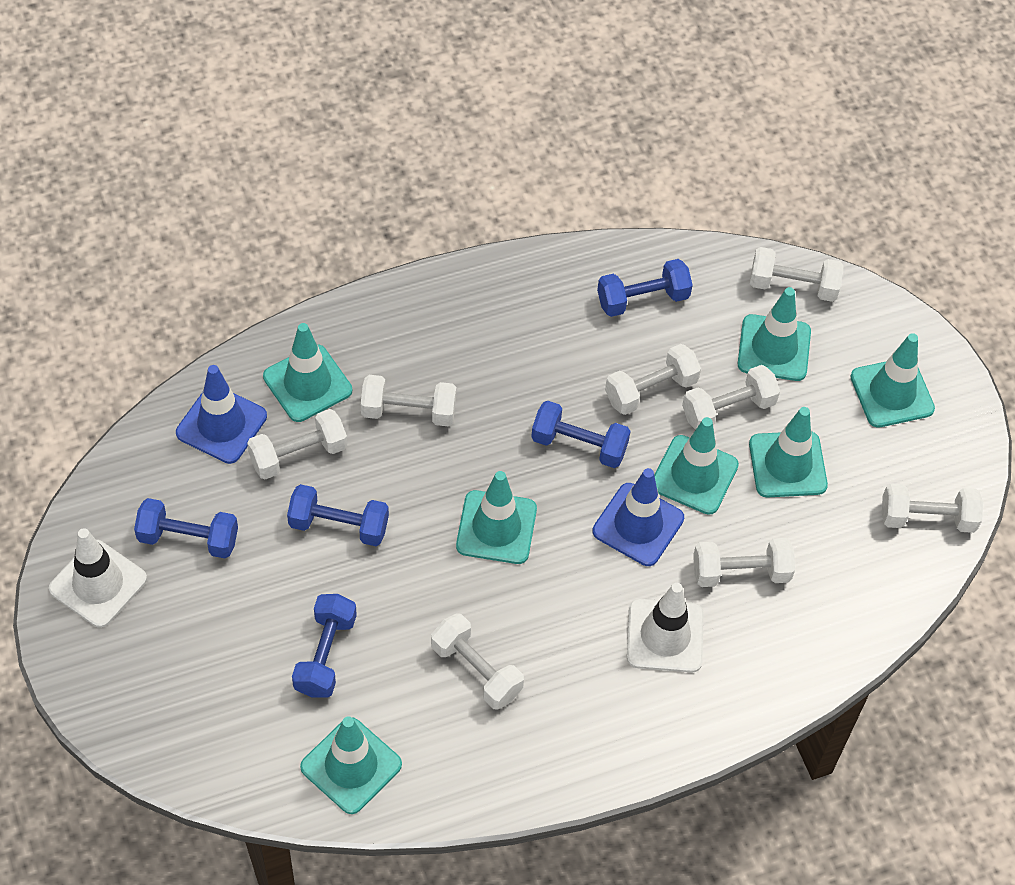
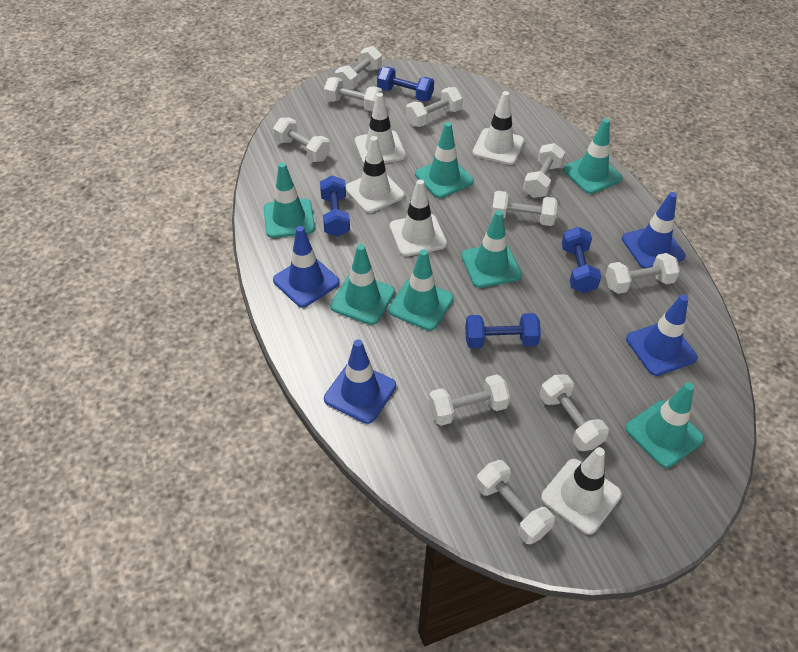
blue dumbbell: 5 -> 4
blue traffic cone: 2 -> 4
white dumbbell: 8 -> 10
white traffic cone: 2 -> 5

